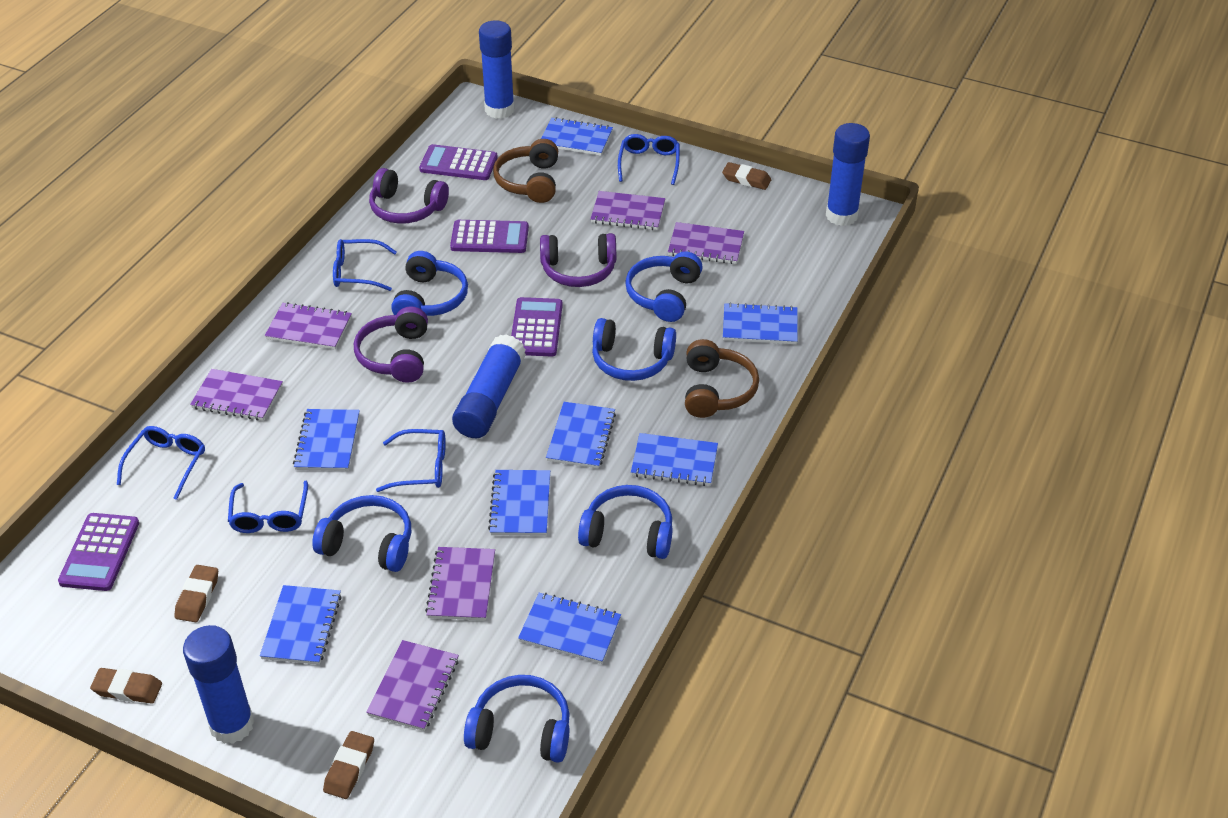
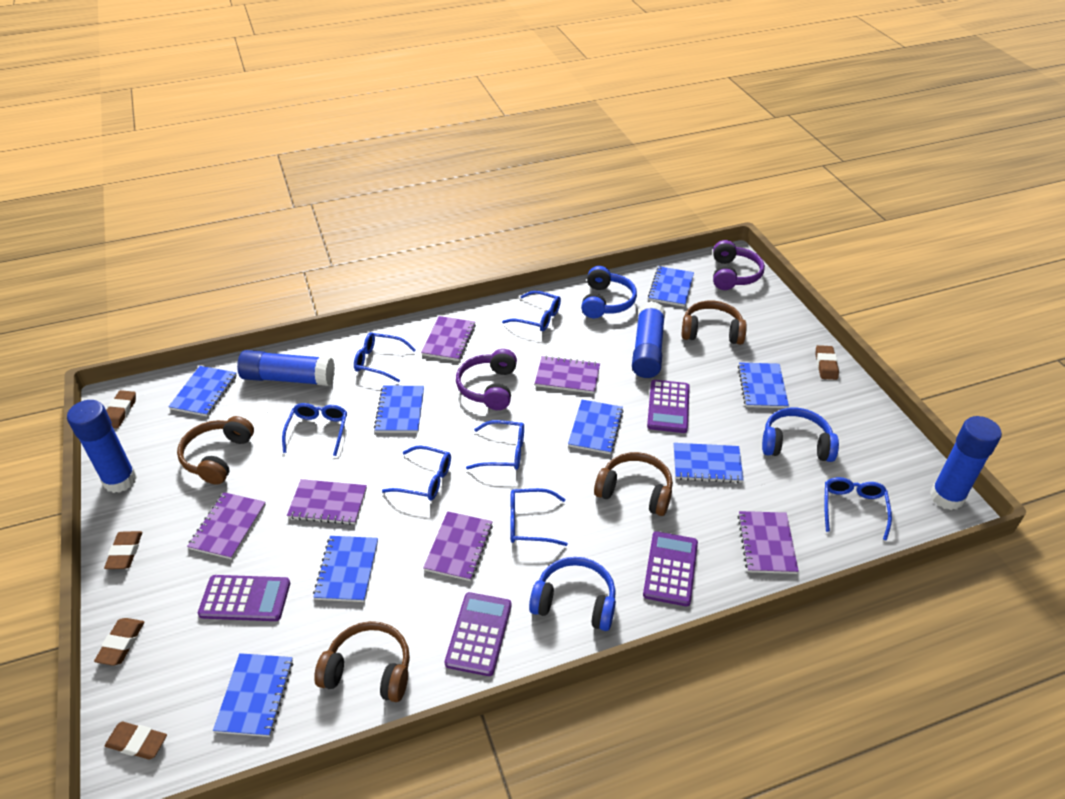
blue glasses: 5 -> 7
blue headphones: 6 -> 3
brown eraser: 4 -> 5
brown headphones: 2 -> 4
purple headphones: 3 -> 2

